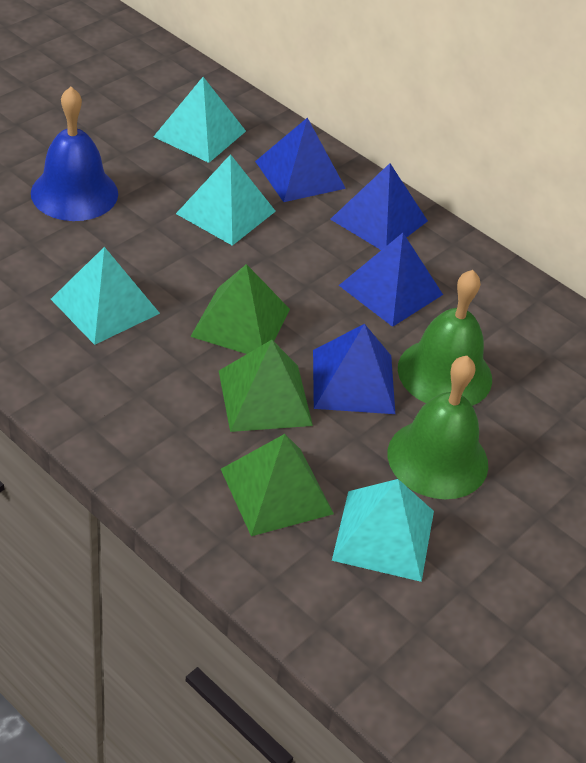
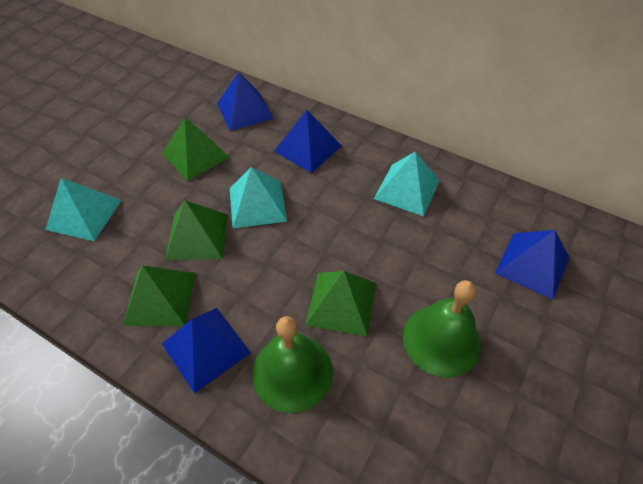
blue bell: 1 -> 0
green pyramid: 3 -> 4
turquoise pyramid: 4 -> 3

